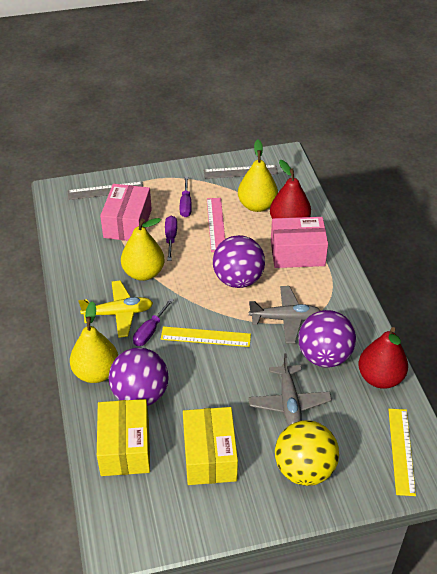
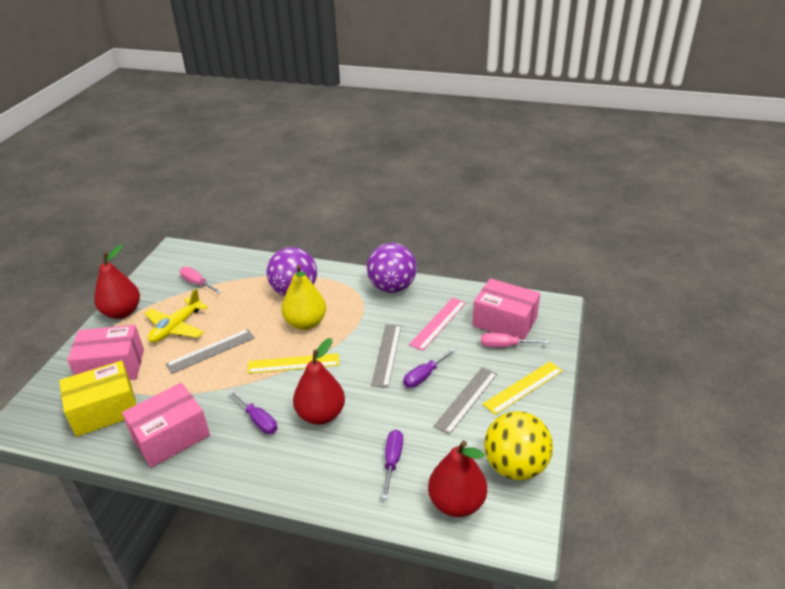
grey plane: 2 -> 0
grey ruler: 2 -> 3
pink box: 2 -> 3
pink screwdriver: 0 -> 2
purple ball: 3 -> 2
red pear: 2 -> 3
yellow box: 2 -> 1
yellow pear: 3 -> 1

